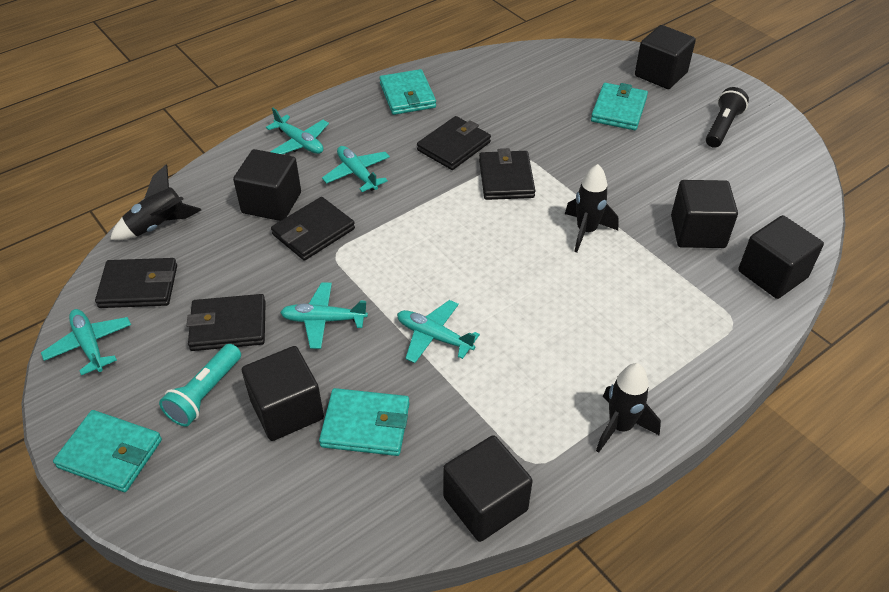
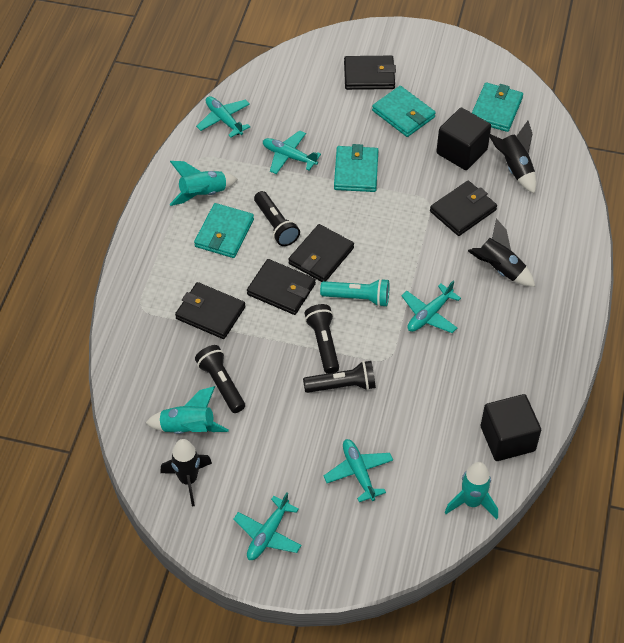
black cube: 6 -> 2
black flashlight: 1 -> 4
turquoise rocket: 0 -> 3

